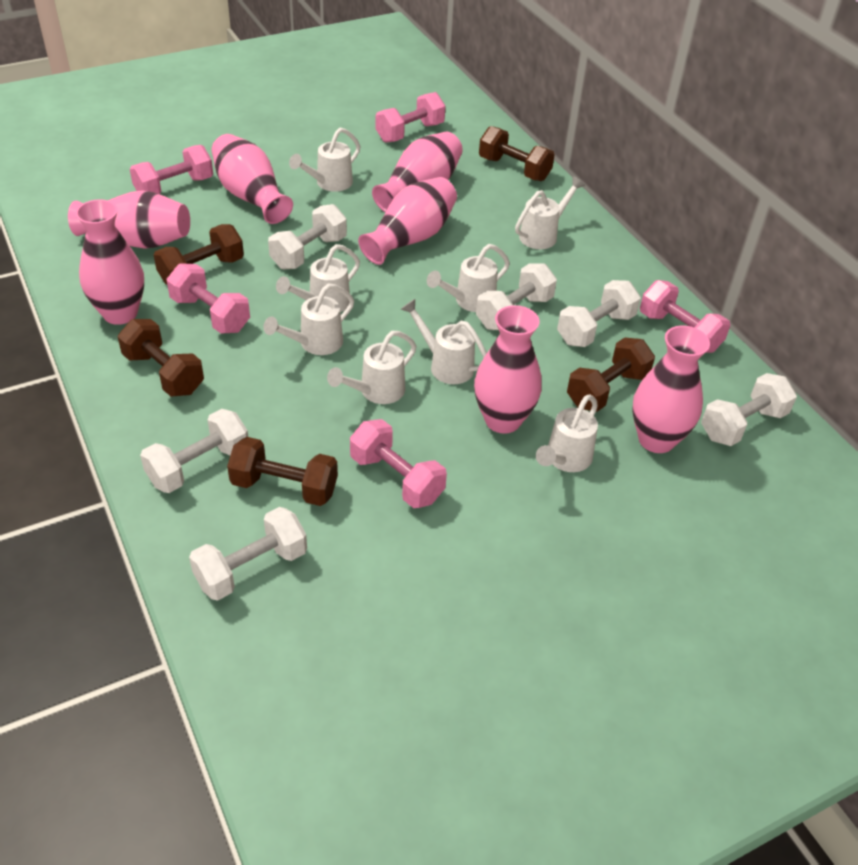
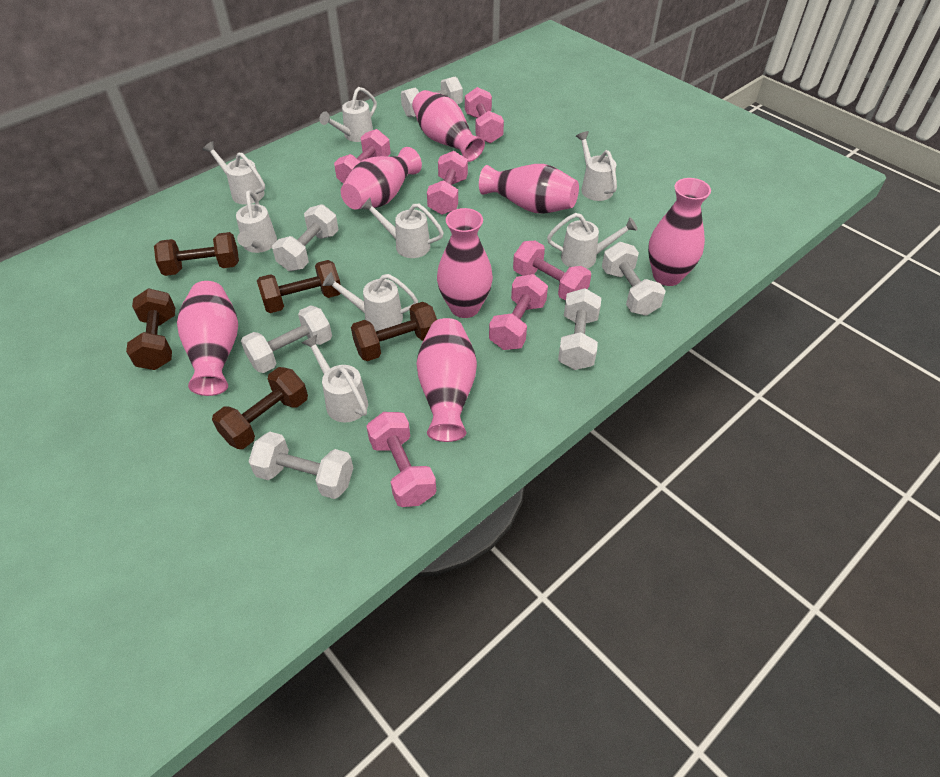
pink dumbbell: 5 -> 6

